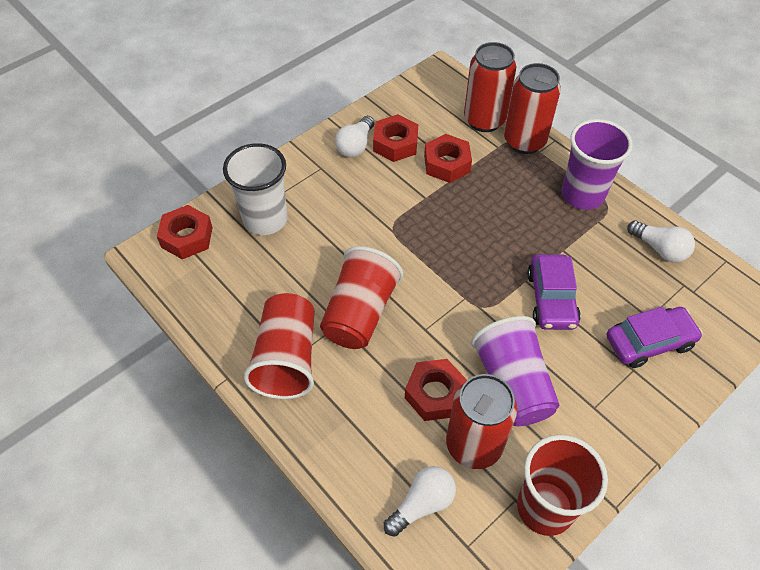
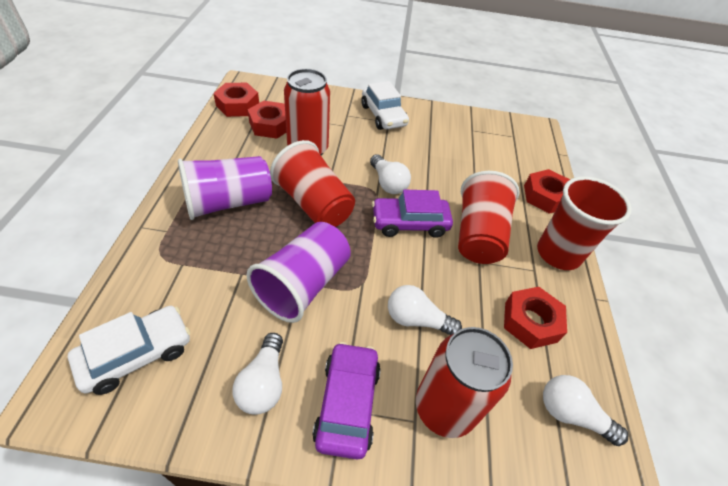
red can: 3 -> 2
white car: 0 -> 2
white cup: 1 -> 0
white light bulb: 3 -> 4

